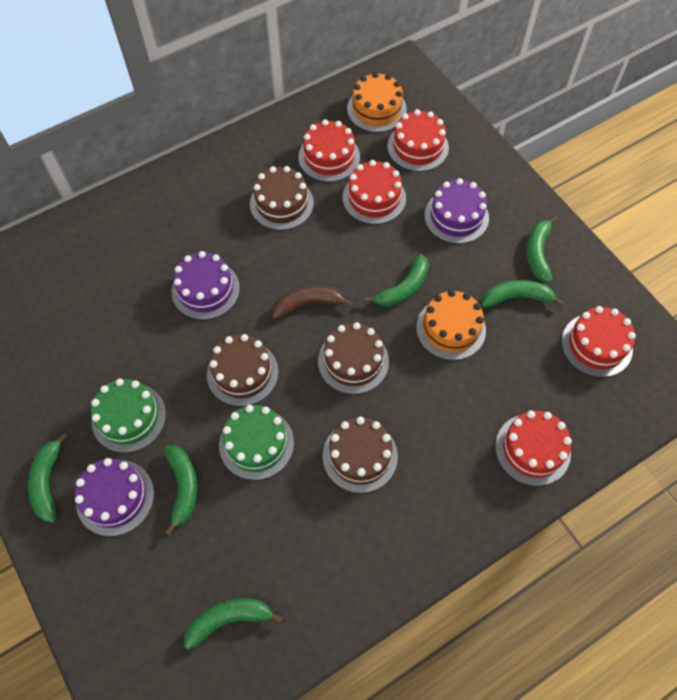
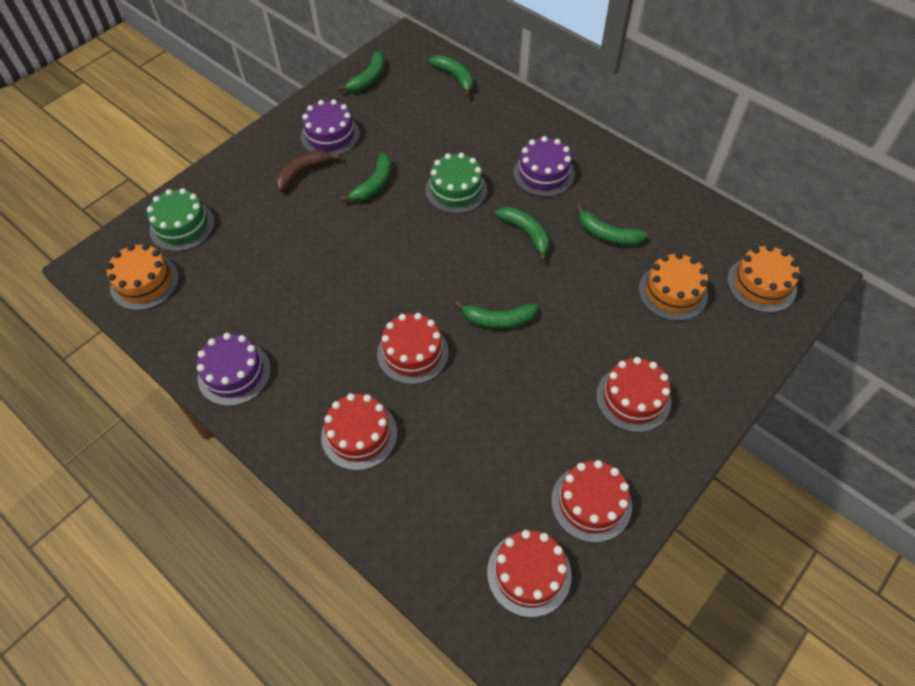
brown cake: 4 -> 0
orange cake: 2 -> 3

